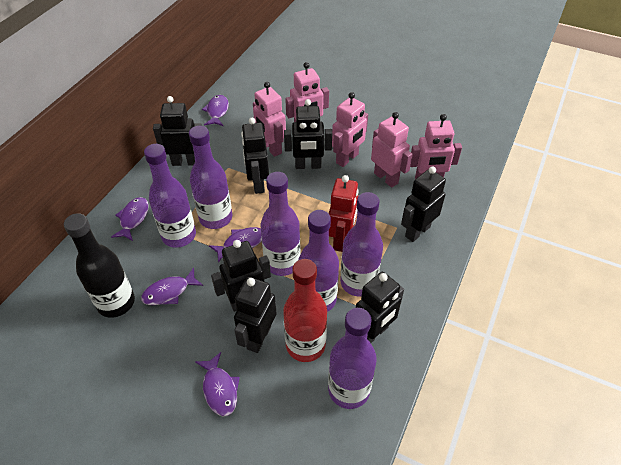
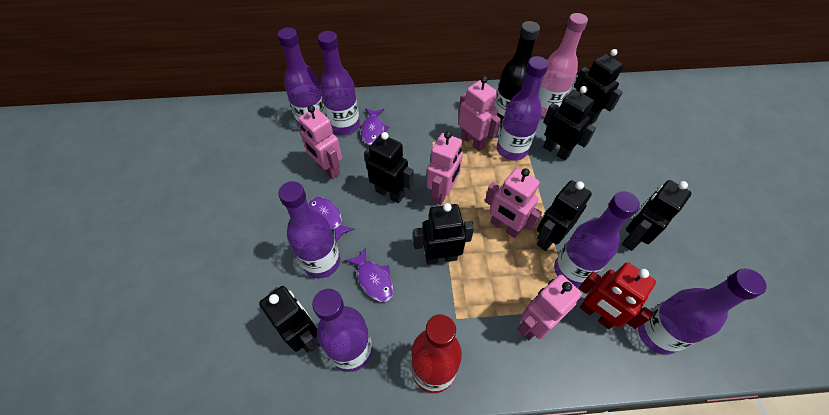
pink bottle: 0 -> 1
purple bottle: 6 -> 7
purple fish: 5 -> 3

